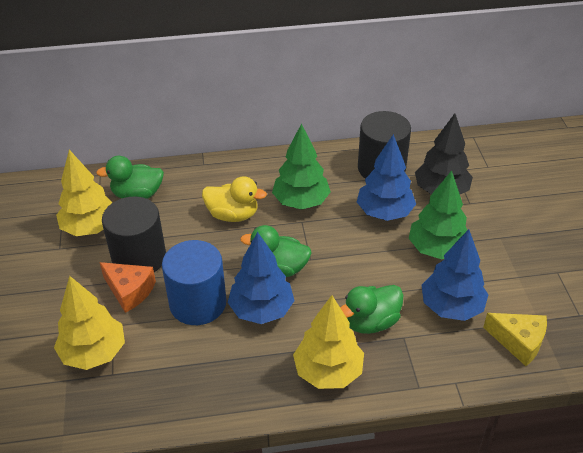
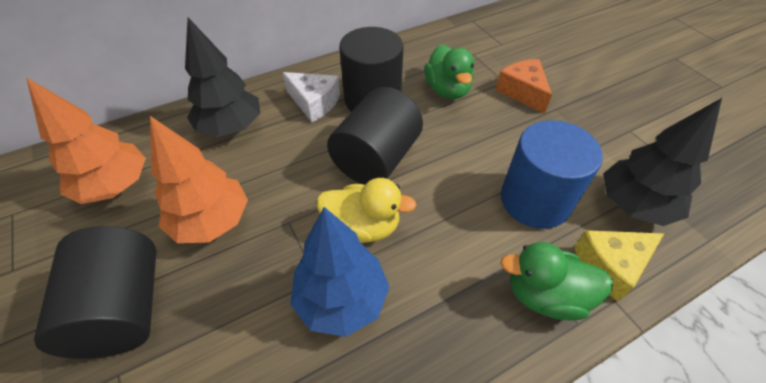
black cylinder: 2 -> 3
black tree: 1 -> 2
blue tree: 3 -> 1
green duck: 3 -> 2
green tree: 2 -> 0
orange tree: 0 -> 2
white cheese: 0 -> 1
yellow tree: 3 -> 0

